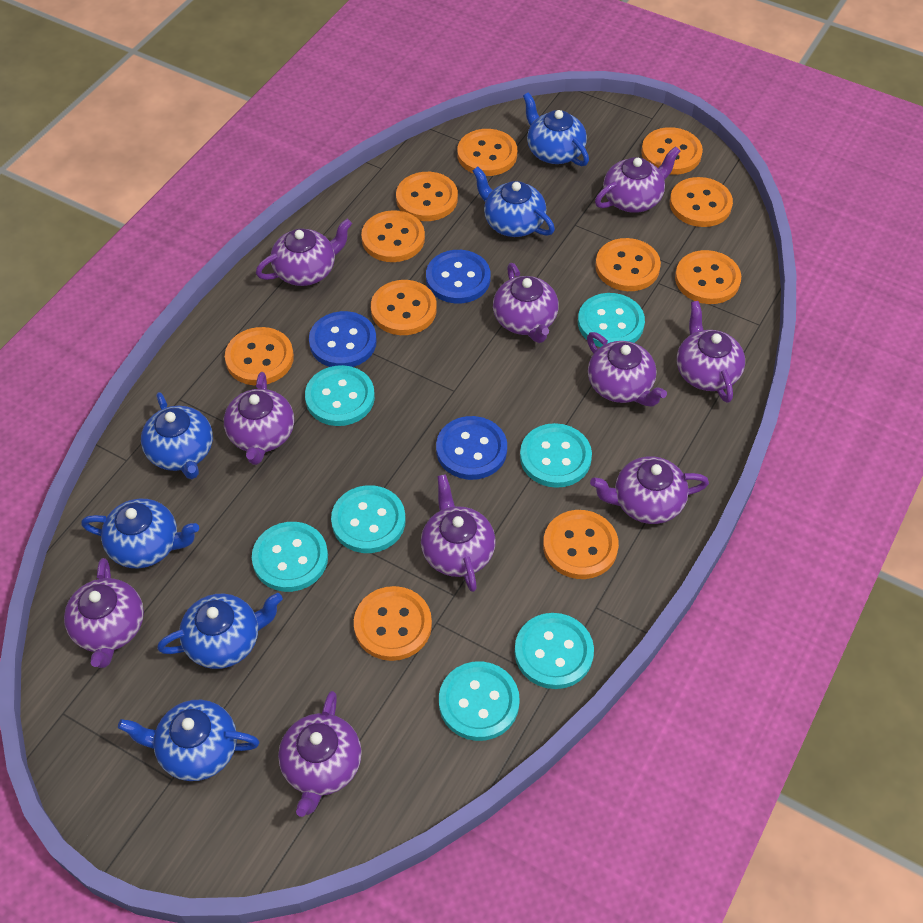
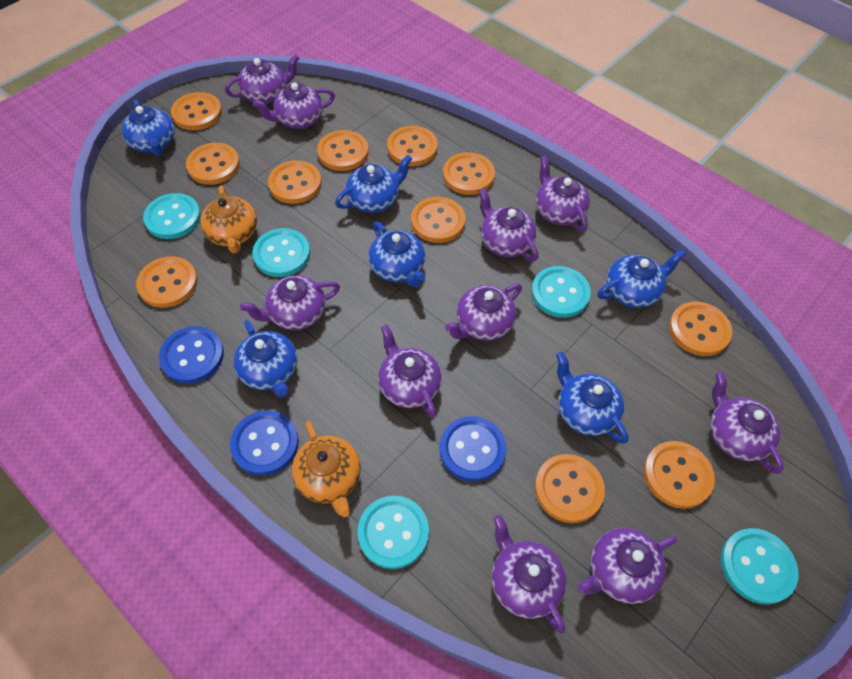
orange teapot: 0 -> 2
turquoise button: 7 -> 5

